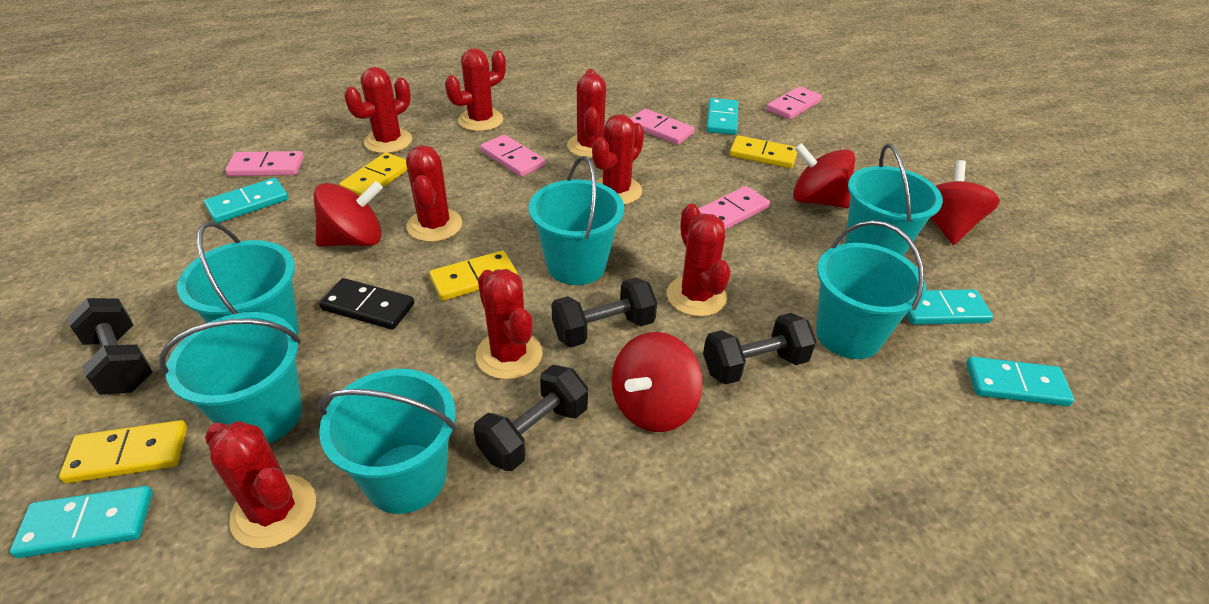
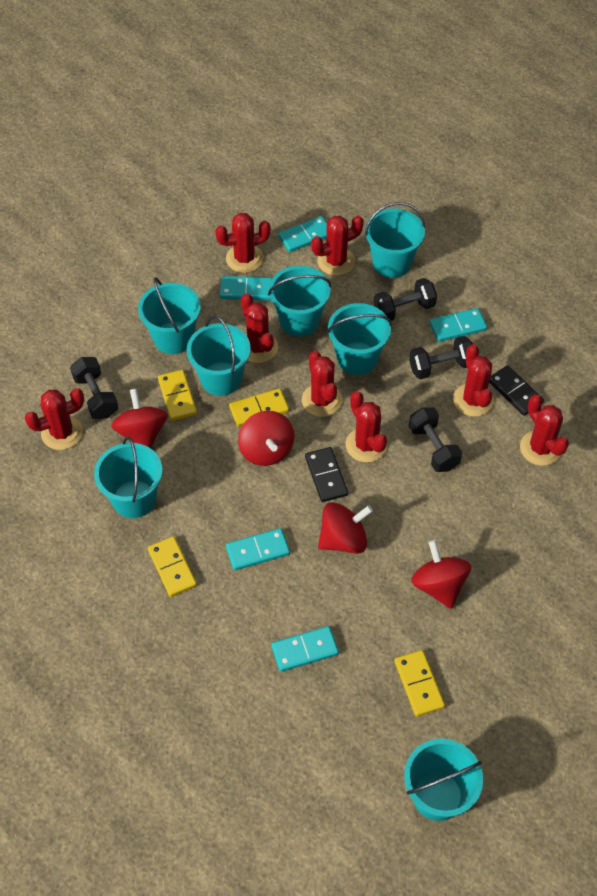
black domino: 1 -> 2
pink domino: 5 -> 0
turquoise bucket: 6 -> 7

